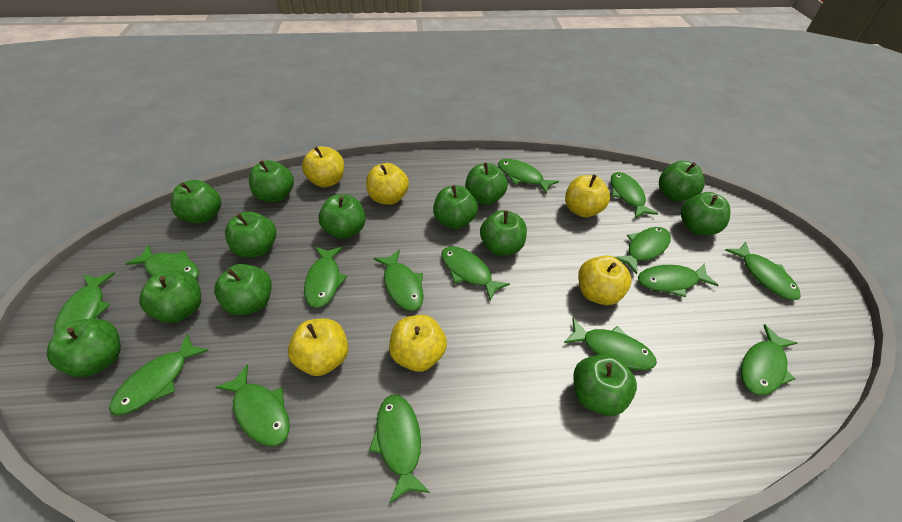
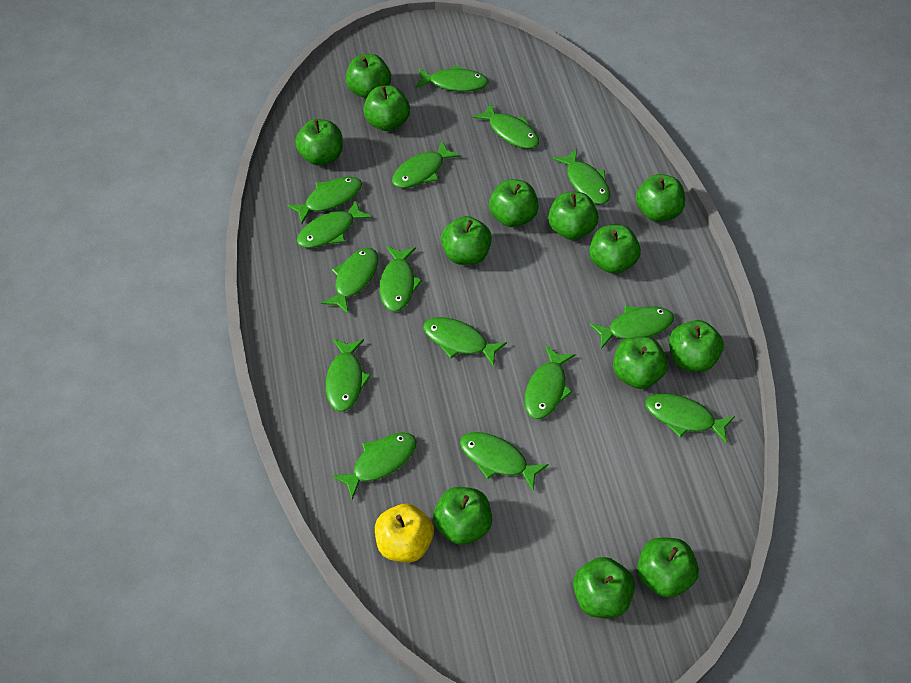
yellow apple: 6 -> 1

